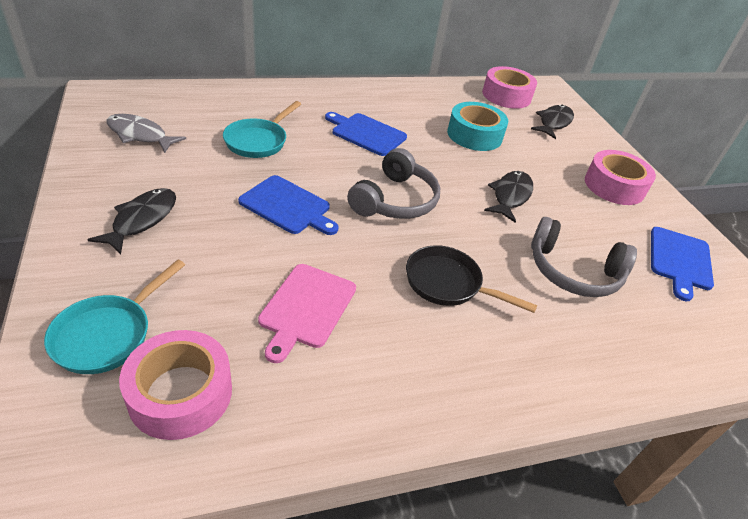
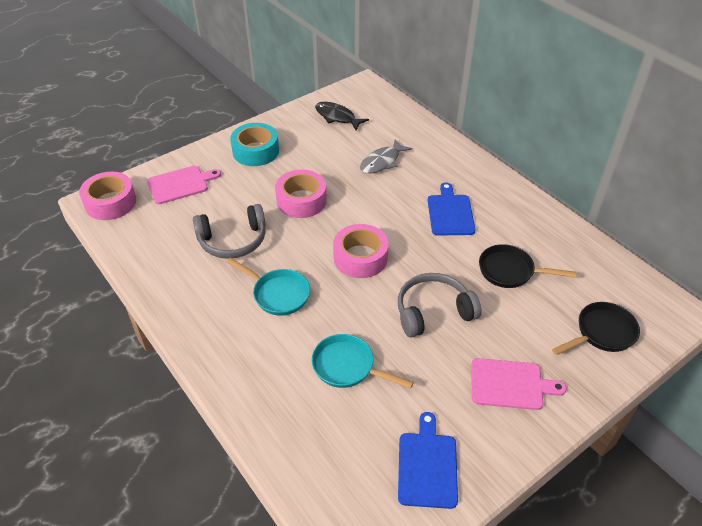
black fish: 3 -> 1
black pan: 1 -> 2
blue cutting board: 3 -> 2
pink cutting board: 1 -> 2

